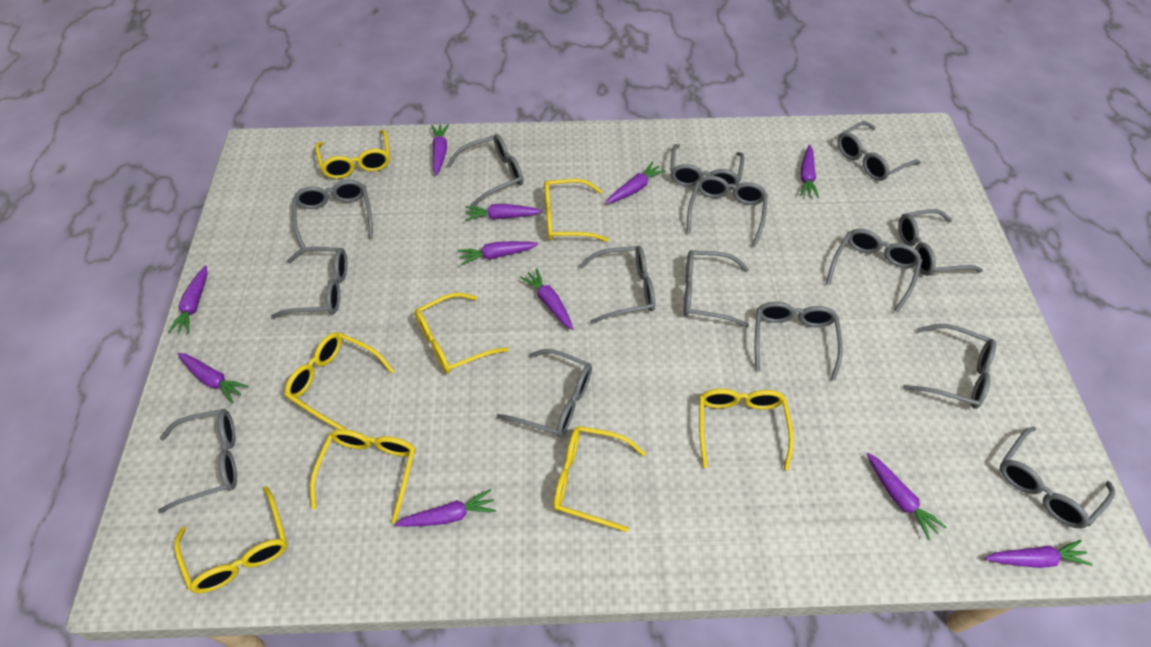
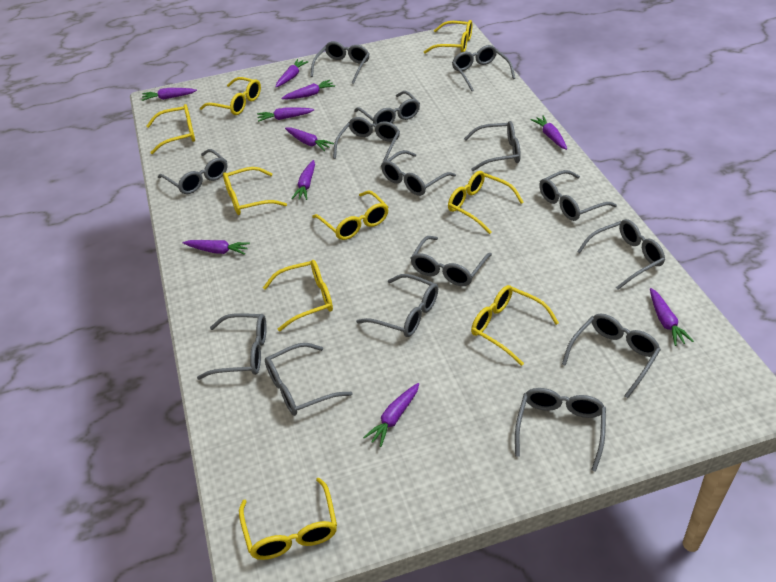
purple carrot: 11 -> 10
yellow glasses: 8 -> 9

